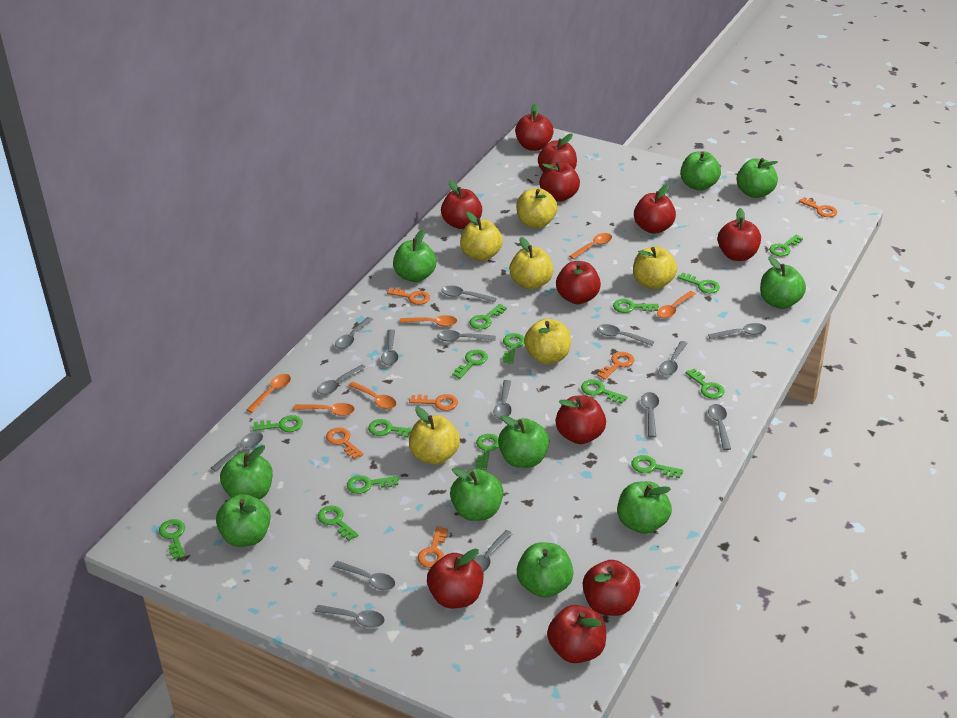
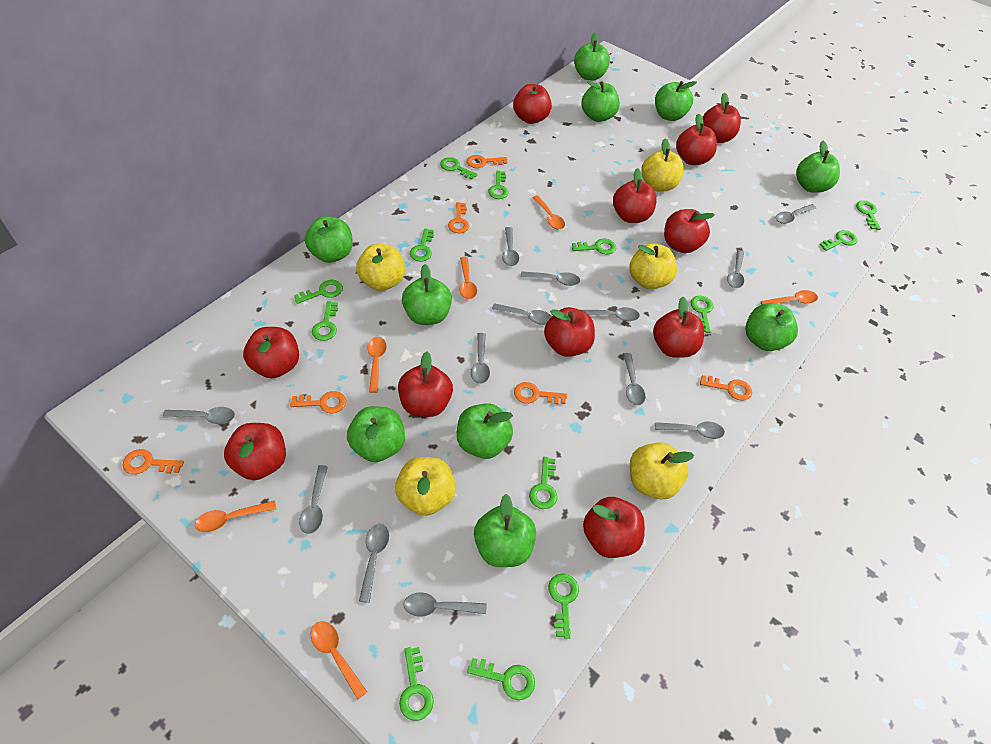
green key: 15 -> 13
grey spoon: 15 -> 13
yellow apple: 6 -> 5

